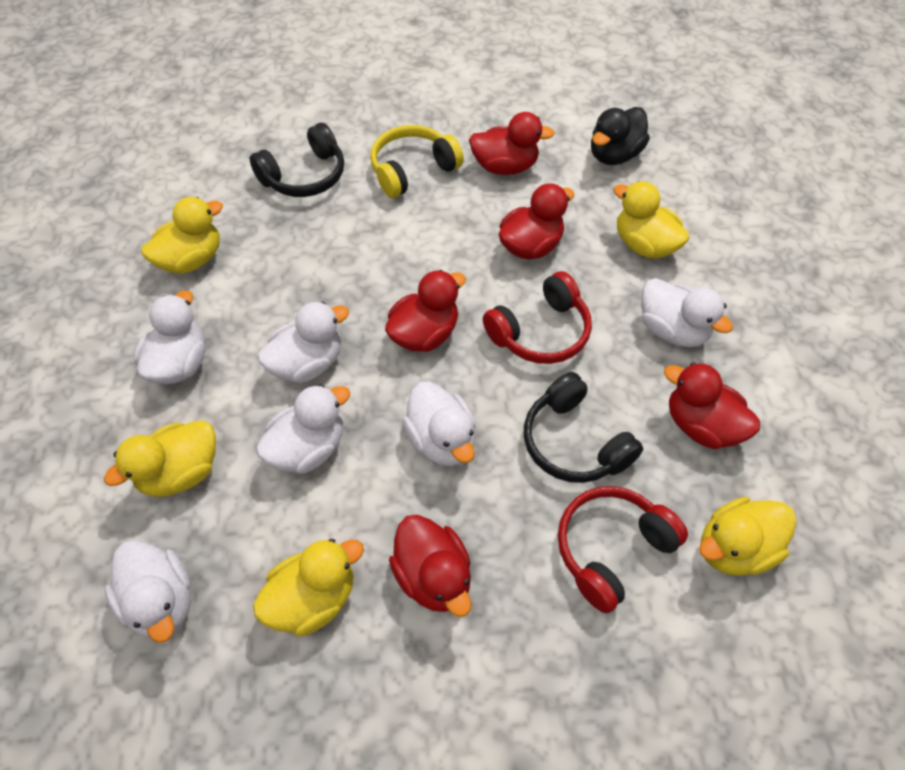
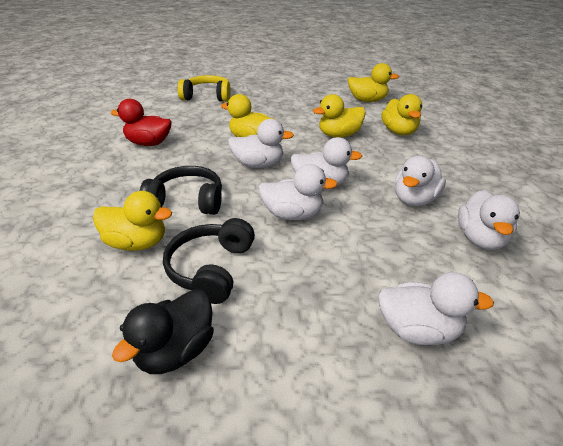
red duck: 5 -> 1
red headphones: 2 -> 0

